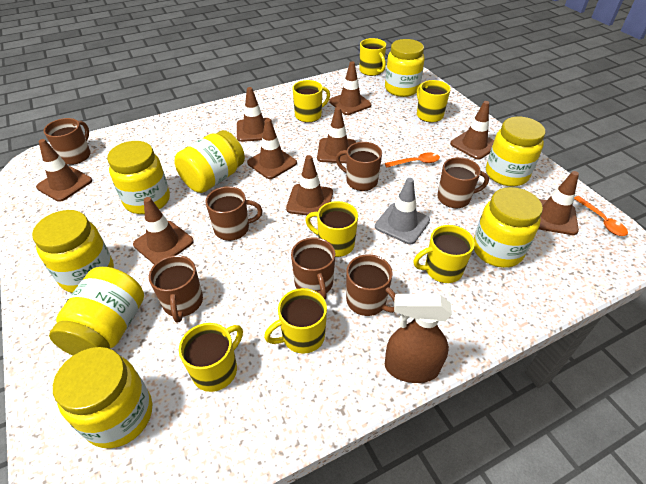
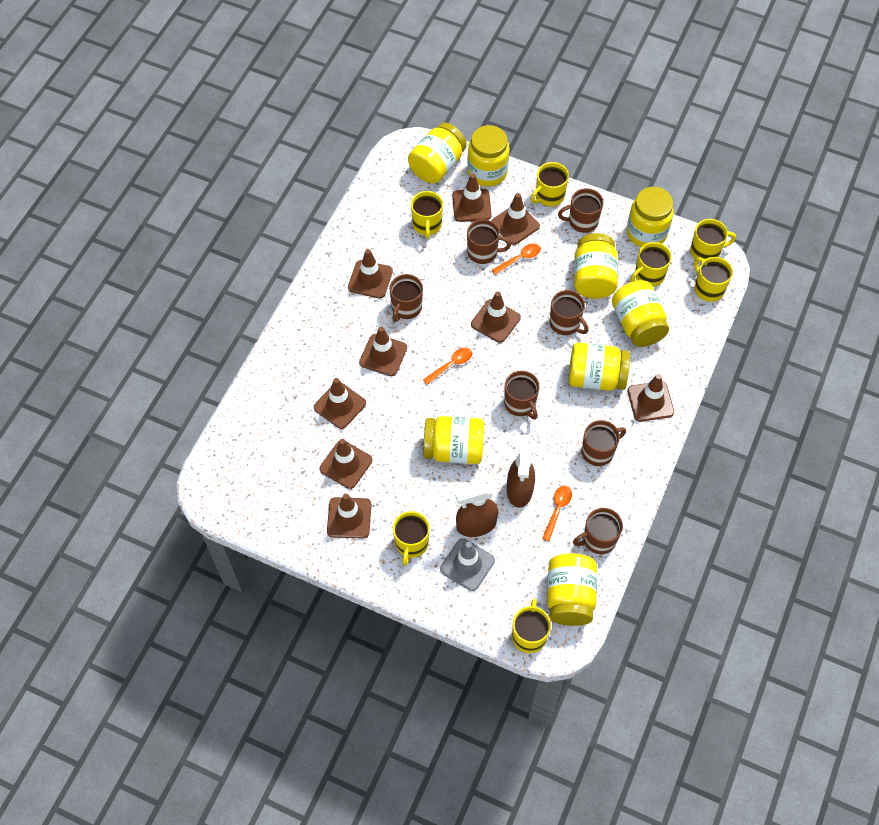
brown spray bottle: 1 -> 2
orange spoon: 2 -> 3

